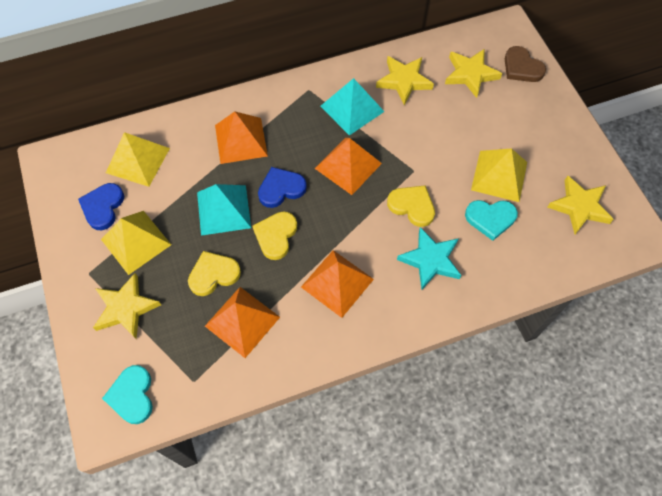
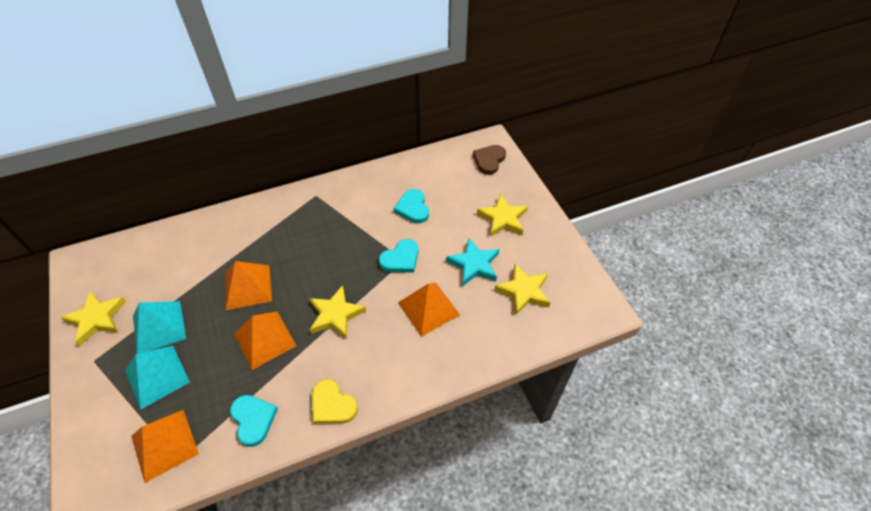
blue heart: 2 -> 0
turquoise heart: 2 -> 3
yellow heart: 3 -> 1
yellow pyramid: 3 -> 0

